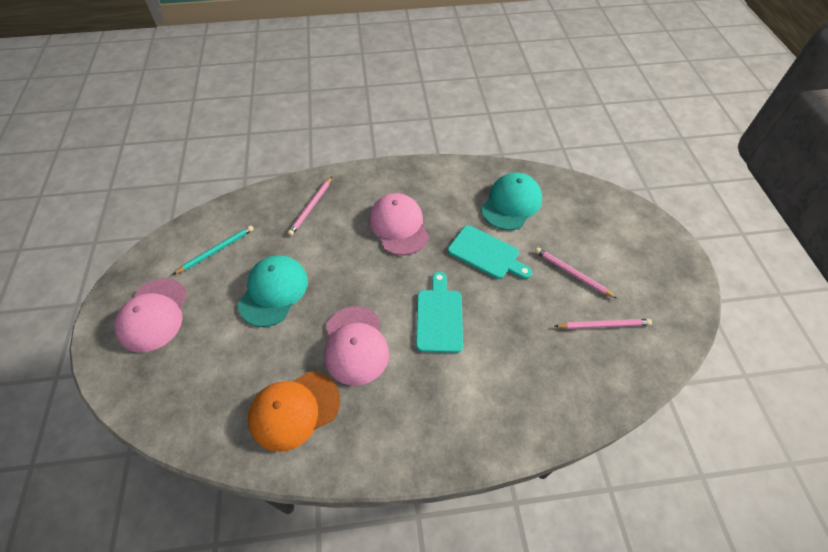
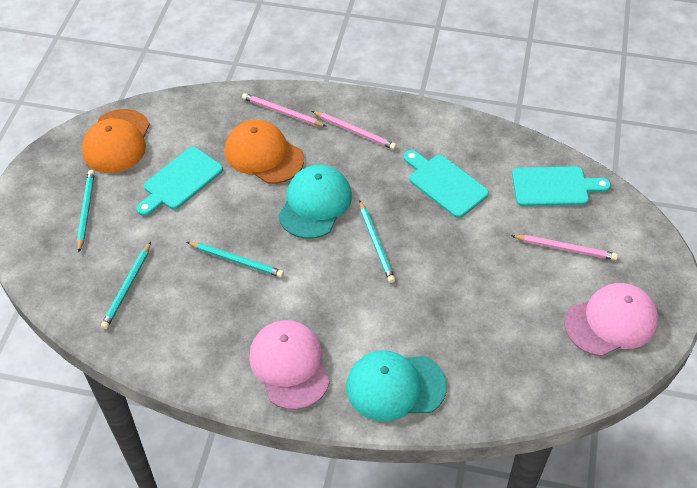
orange cap: 1 -> 2
pink cap: 3 -> 2
turquoise cutting board: 2 -> 3
turquoise pencil: 1 -> 4

